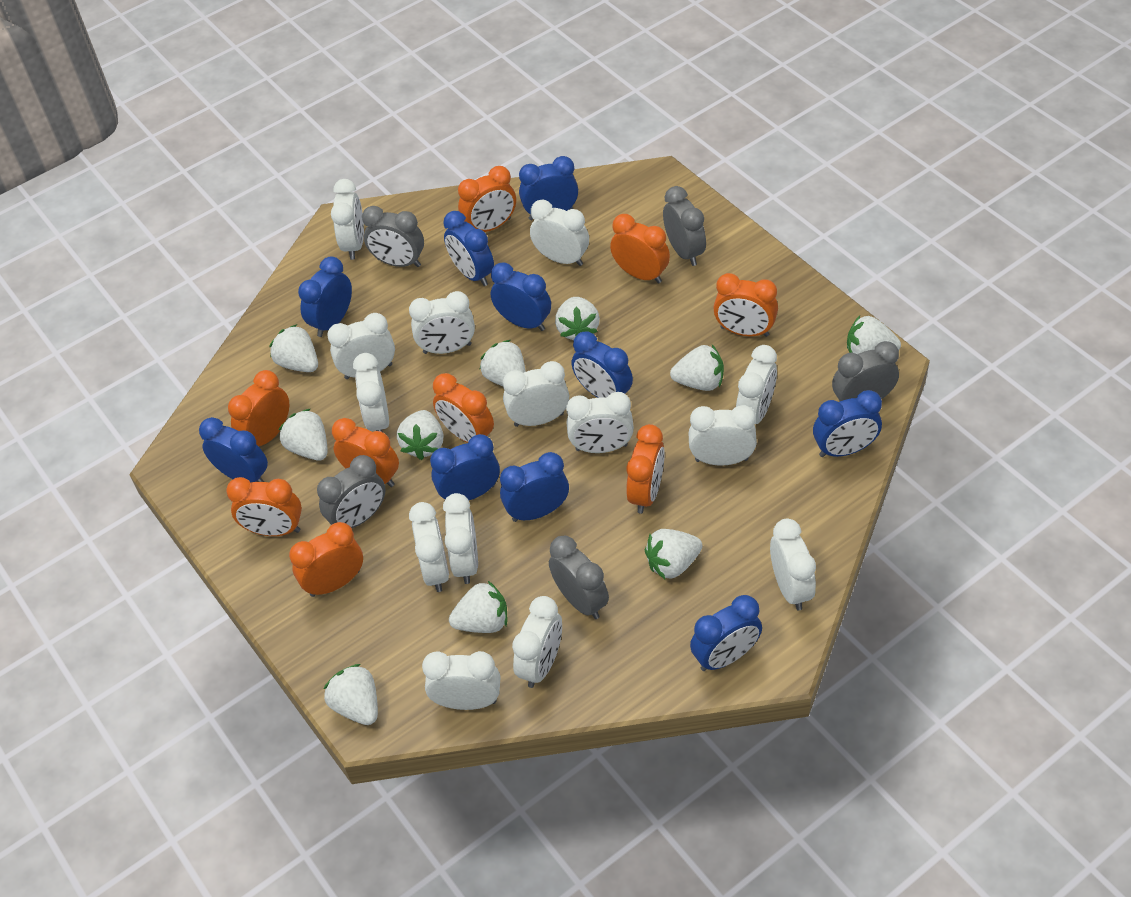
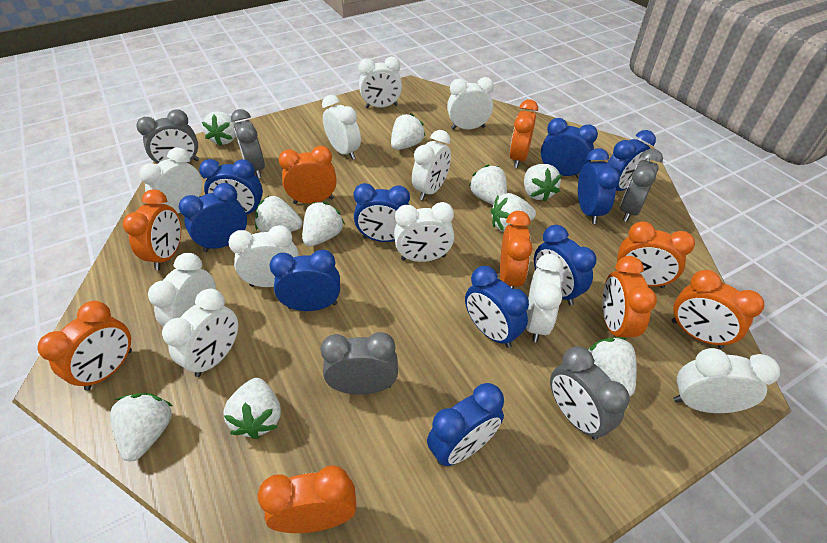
white clock: 14 -> 11

